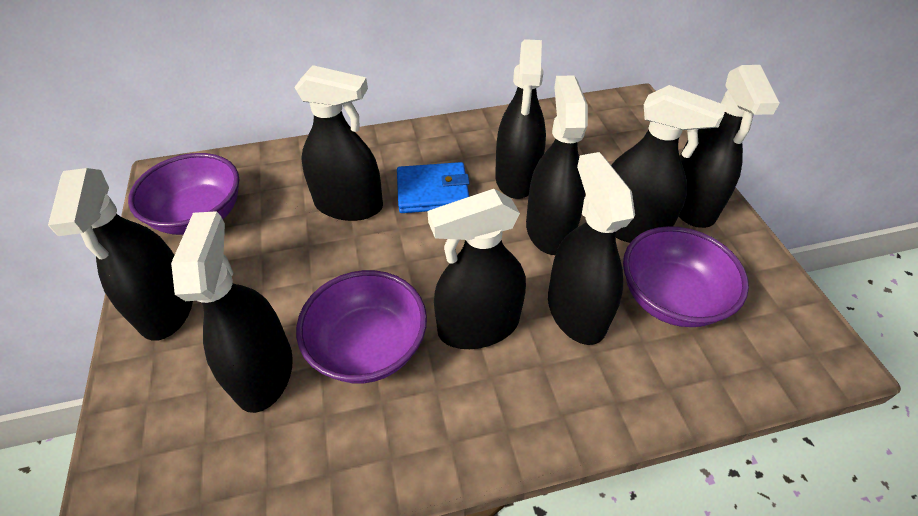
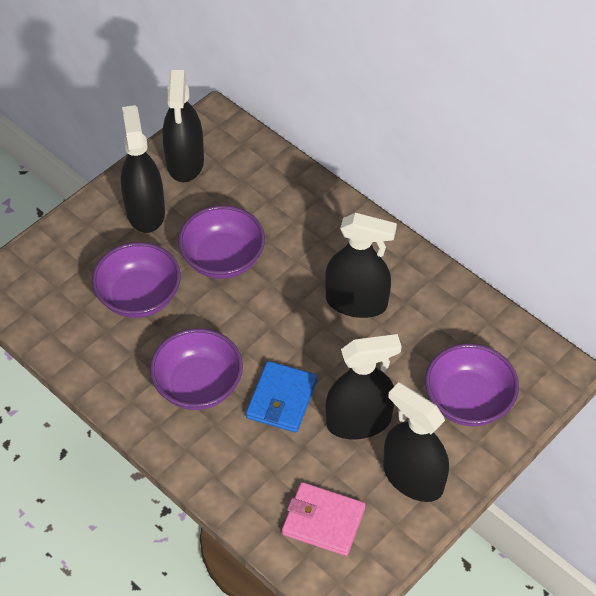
black spray bottle: 9 -> 5
pink wallet: 0 -> 1
purple bowl: 3 -> 4

